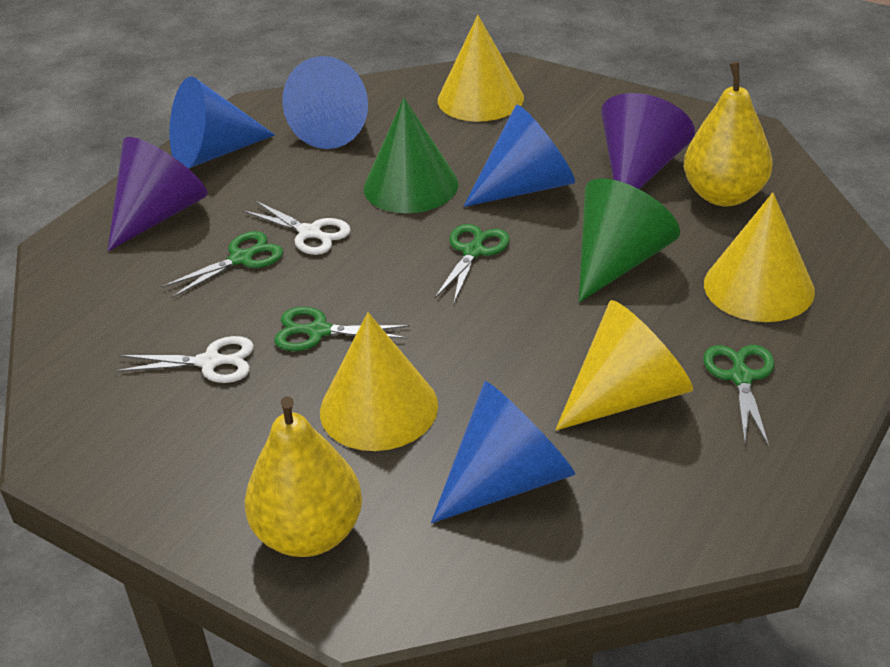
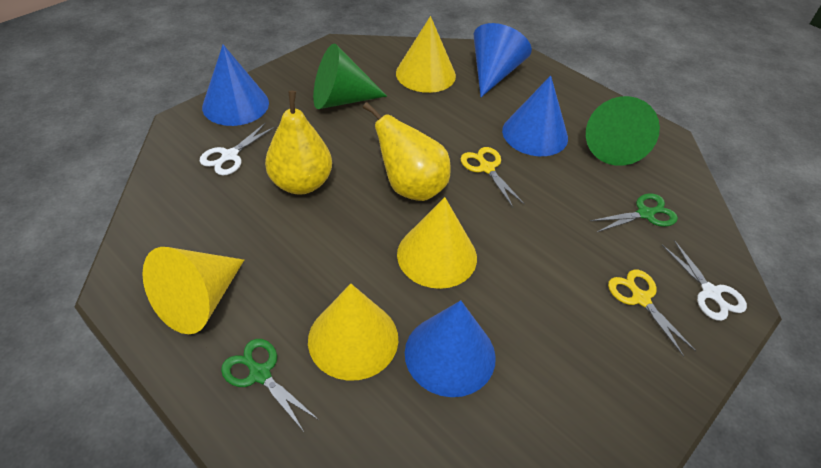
green scissors: 4 -> 2
purple cone: 2 -> 0
yellow scissors: 0 -> 2

